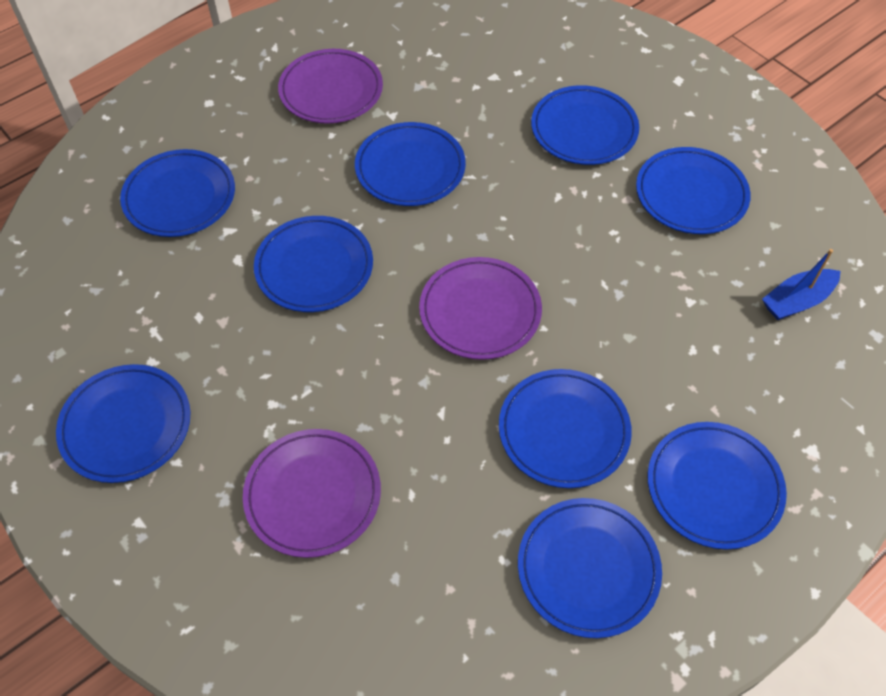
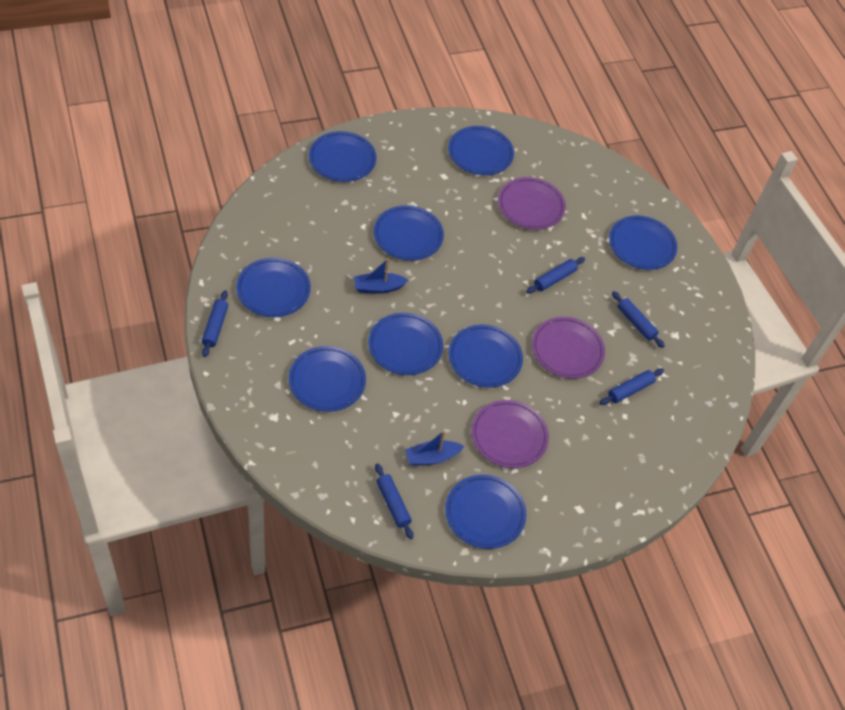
blue boat: 1 -> 2
blue rolling pin: 0 -> 5

